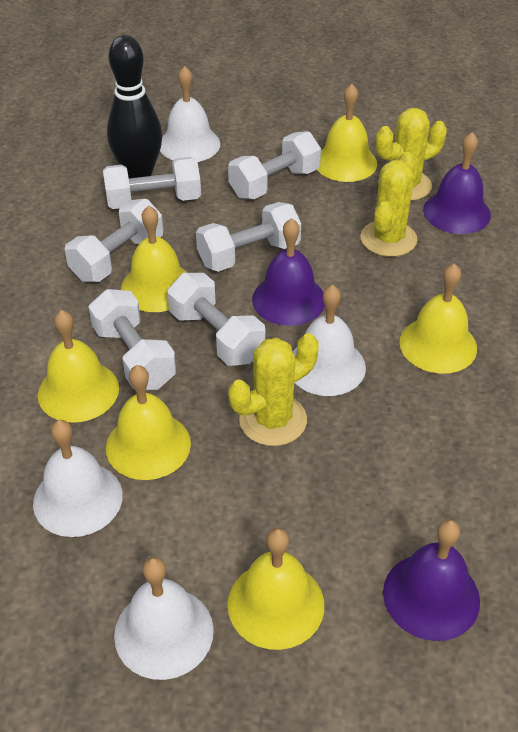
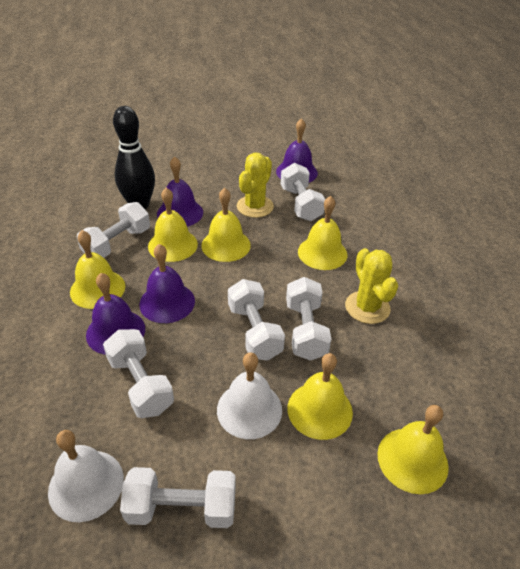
purple bell: 3 -> 4
white bell: 4 -> 2
yellow cactus: 3 -> 2

